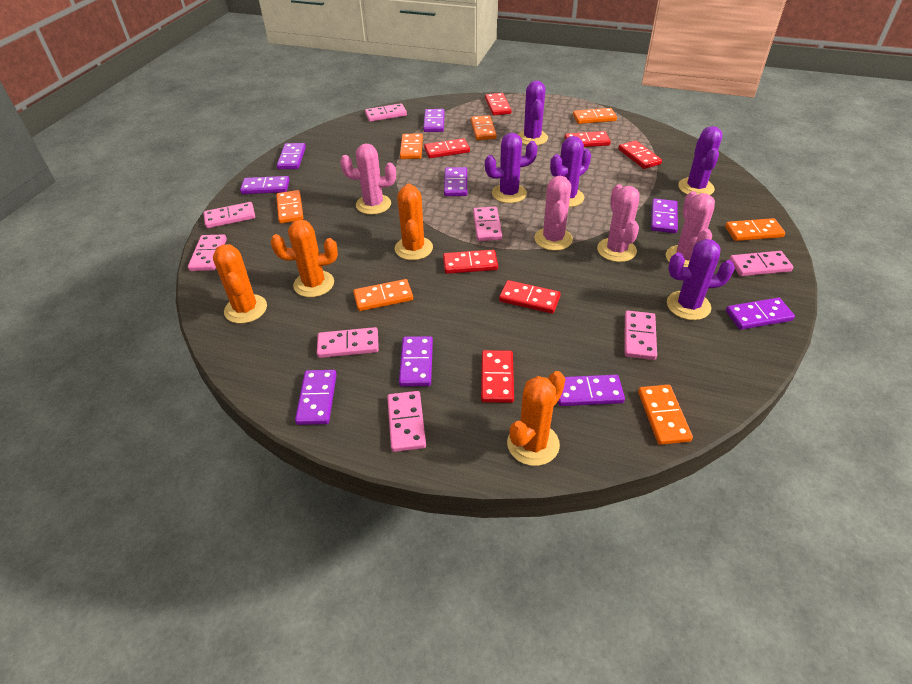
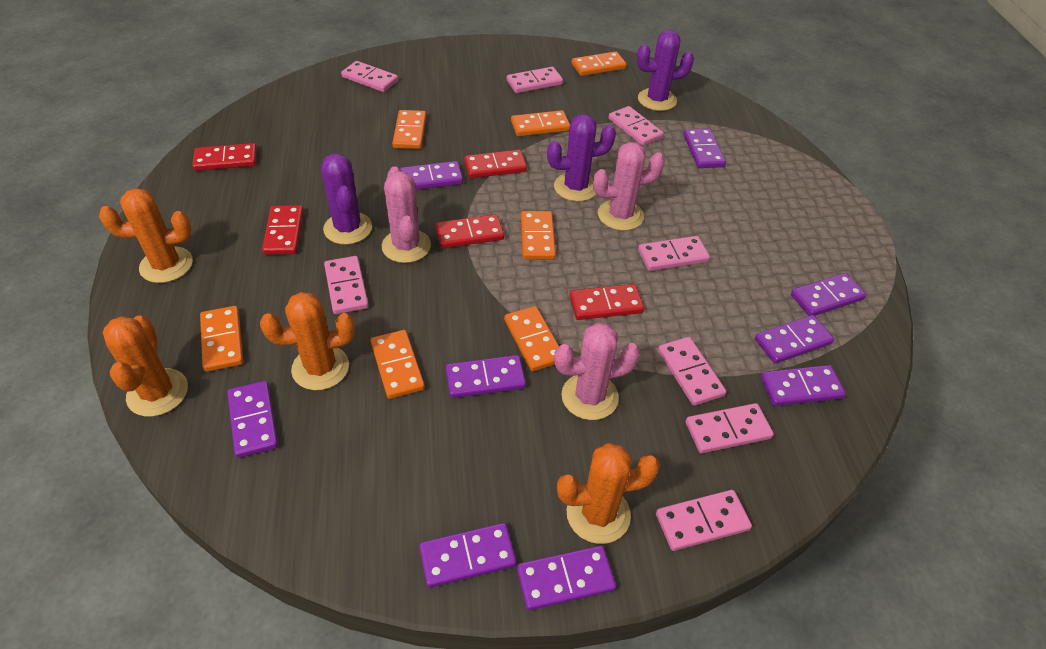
pink cactus: 4 -> 3
purple cactus: 5 -> 3
red domino: 7 -> 5

